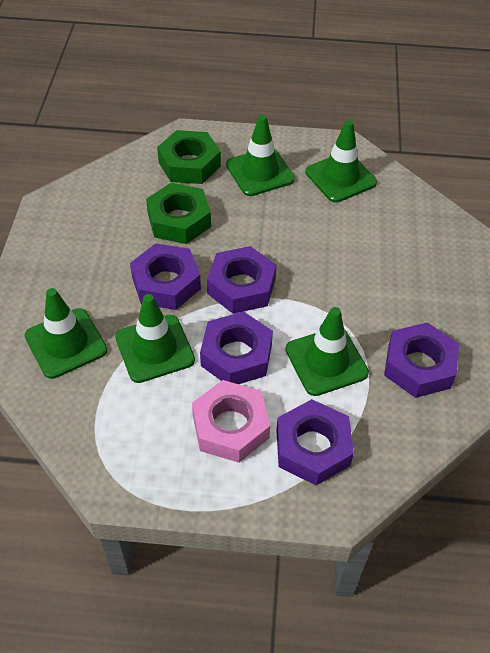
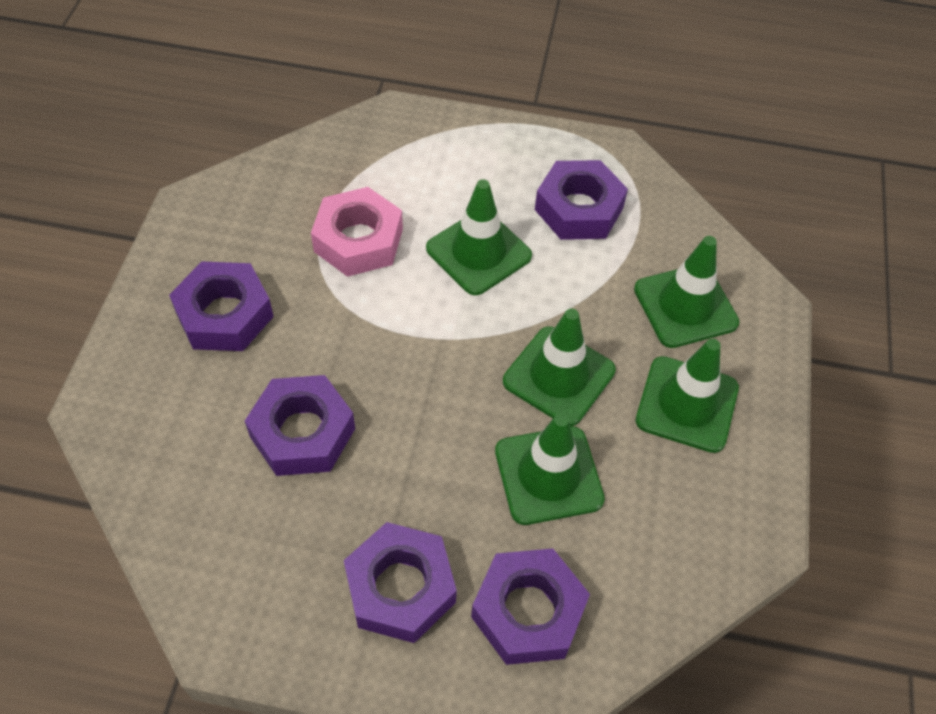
green nut: 2 -> 0

